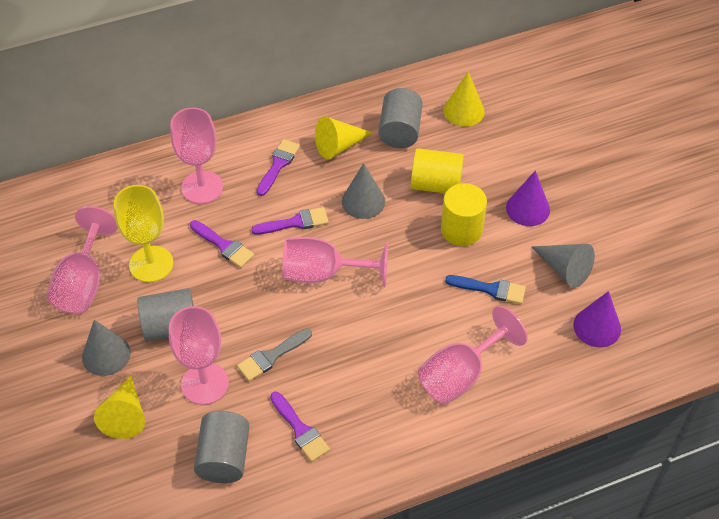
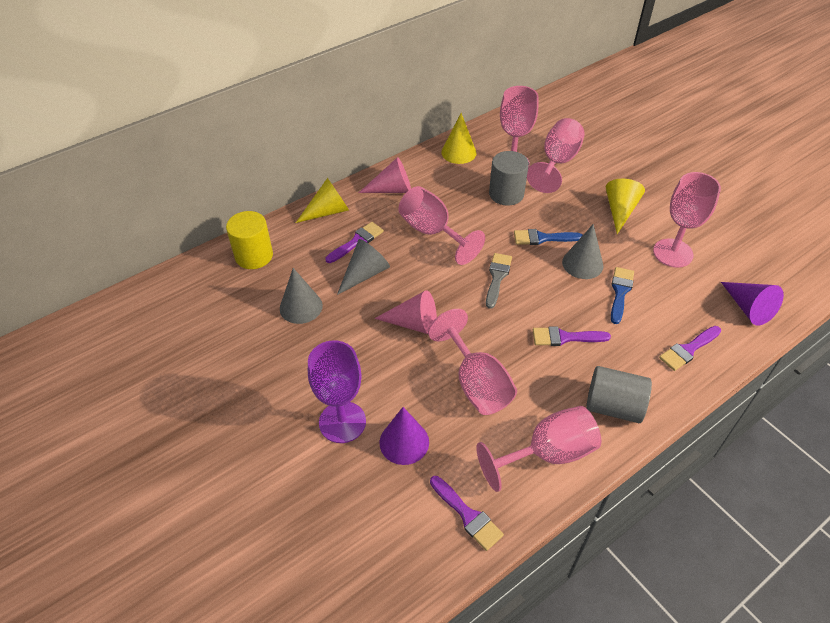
blue brush: 1 -> 2
grey cylinder: 3 -> 2
pink cone: 0 -> 2
pink goblet: 5 -> 6
purple goblet: 0 -> 1
yellow cylinder: 2 -> 1
yellow goblet: 1 -> 0

